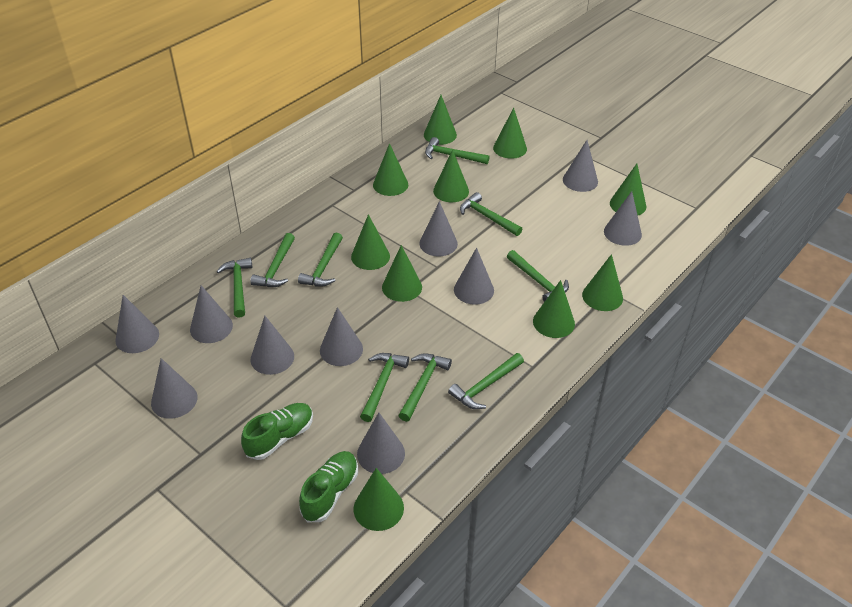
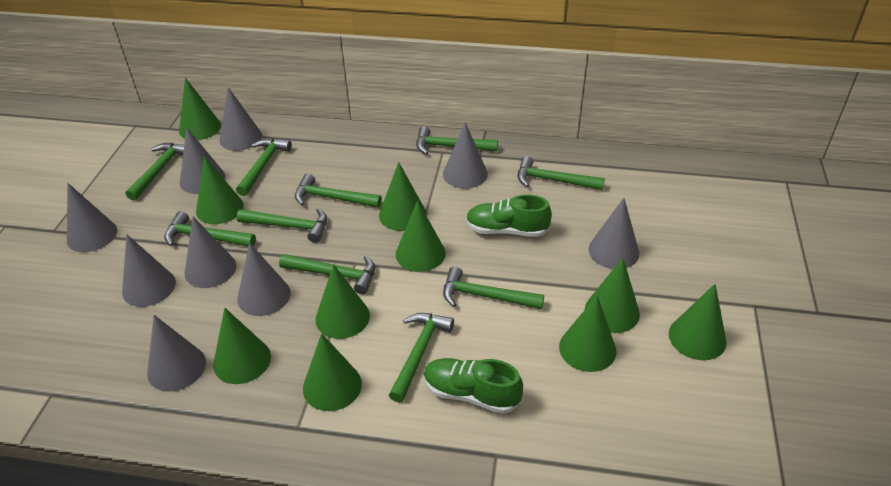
green hammer: 9 -> 10
grey cone: 10 -> 9

